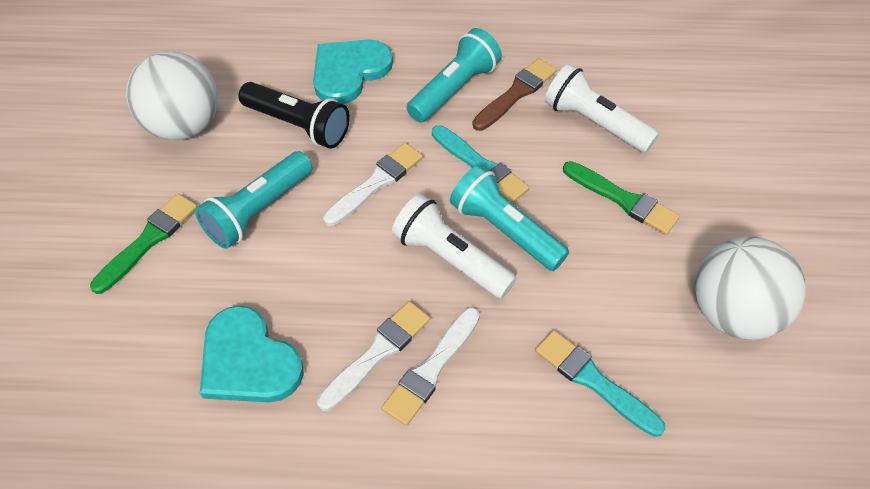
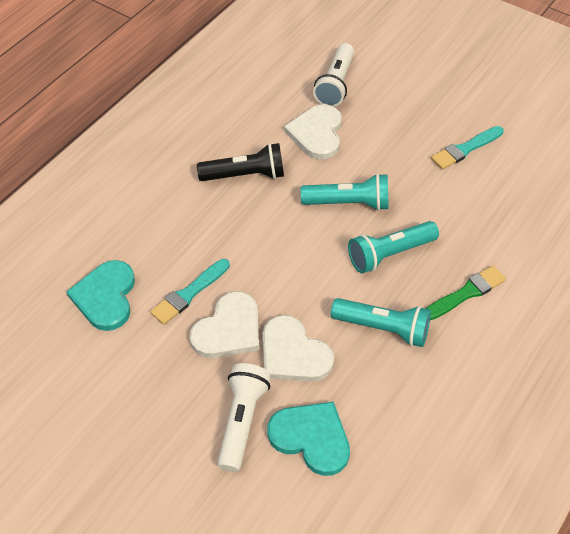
brown brush: 1 -> 0
green brush: 2 -> 1
white ball: 2 -> 0
white brush: 3 -> 0
white heart: 0 -> 3

